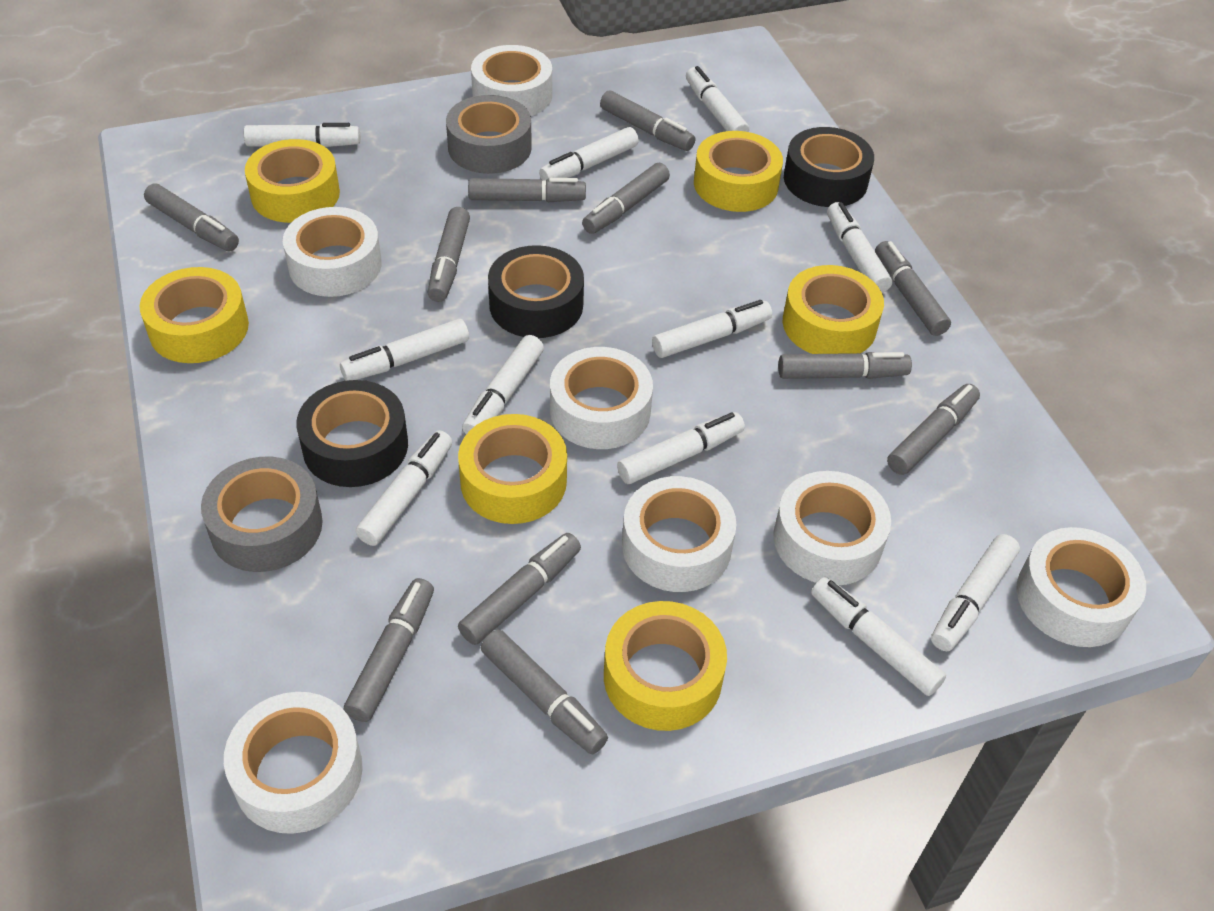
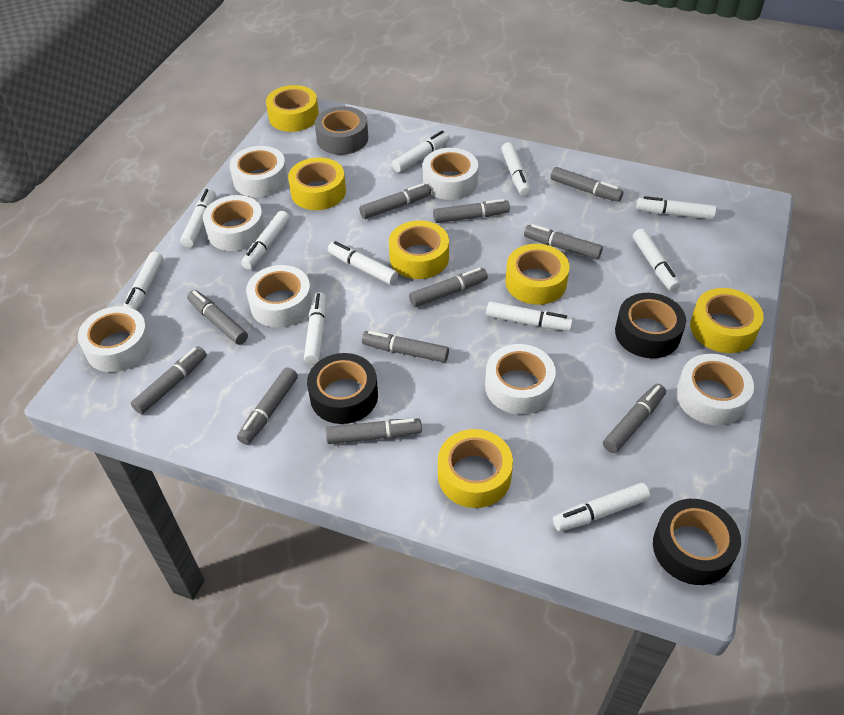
grey tape: 2 -> 1

